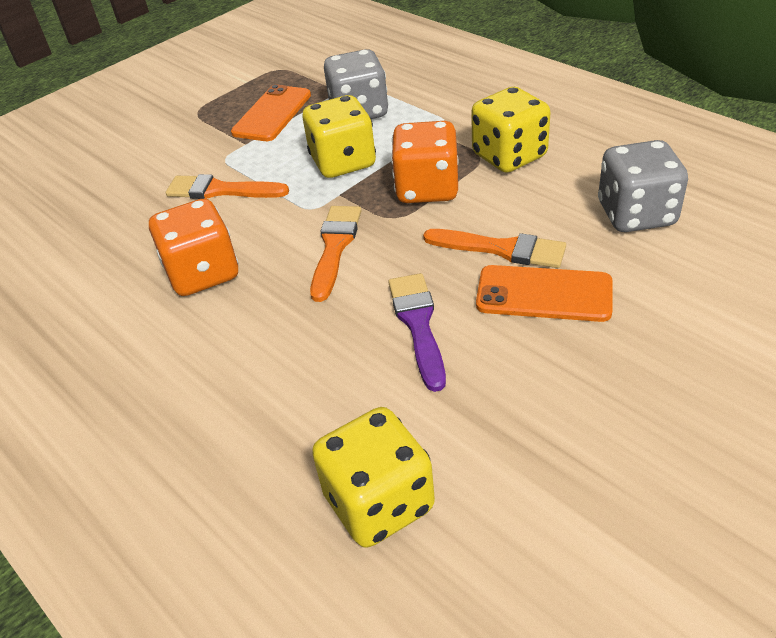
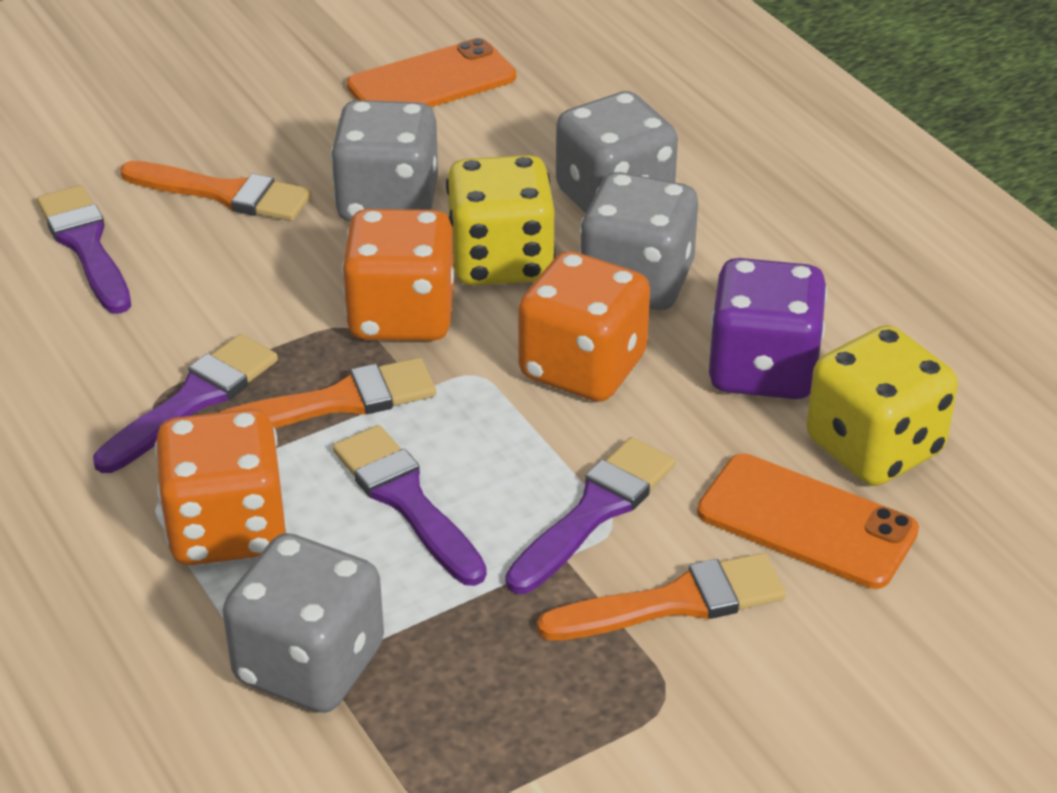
grey dice: 2 -> 4
orange dice: 2 -> 3
purple brush: 1 -> 4
purple dice: 0 -> 1
yellow dice: 3 -> 2

